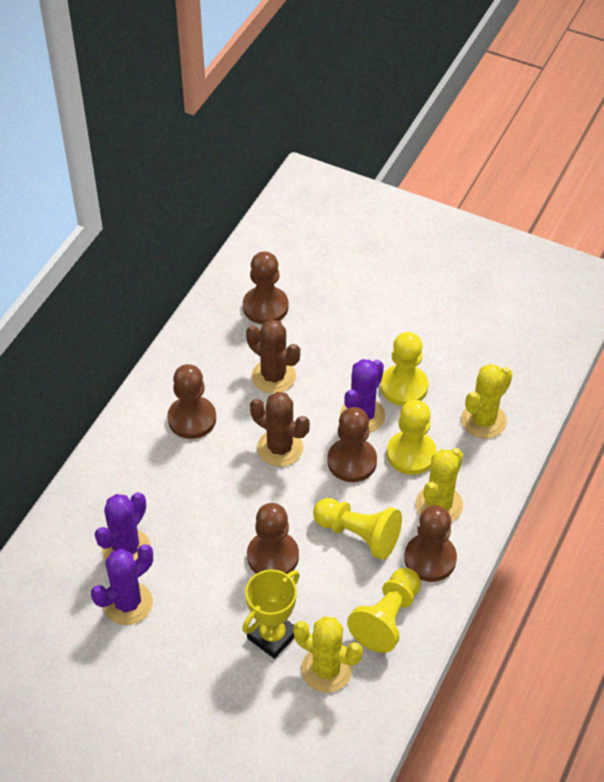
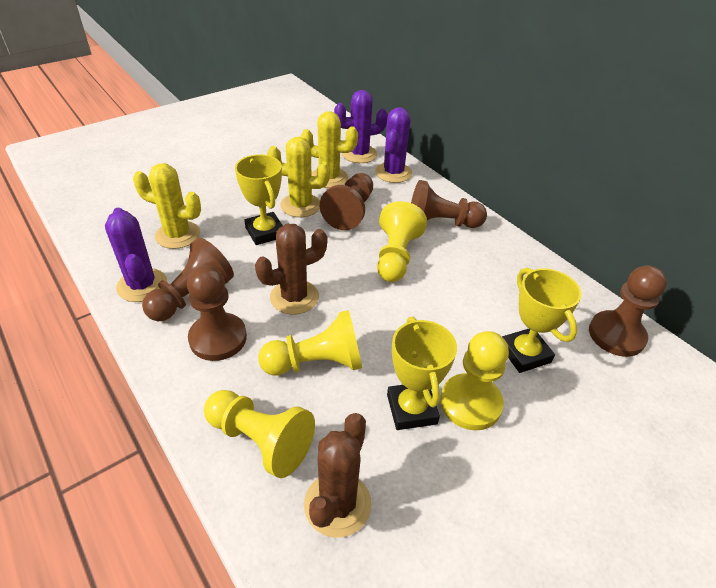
yellow trophy: 1 -> 3

